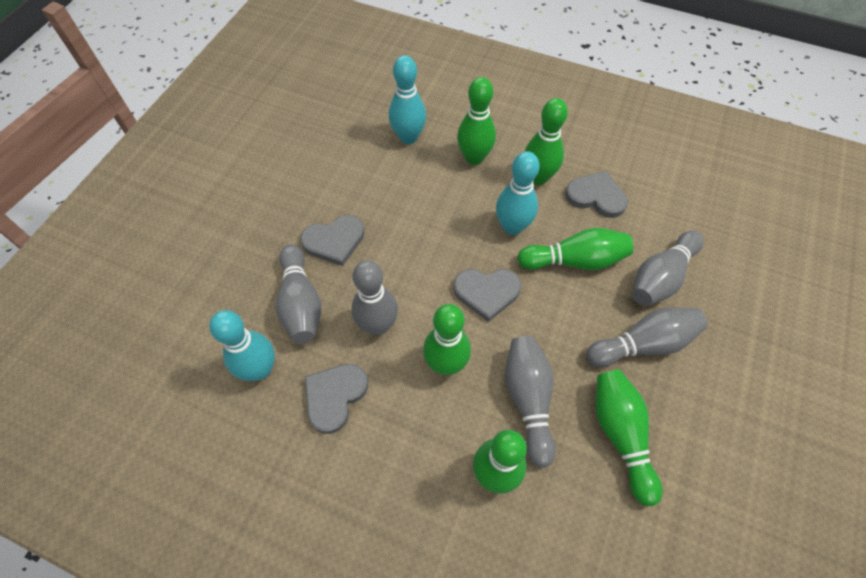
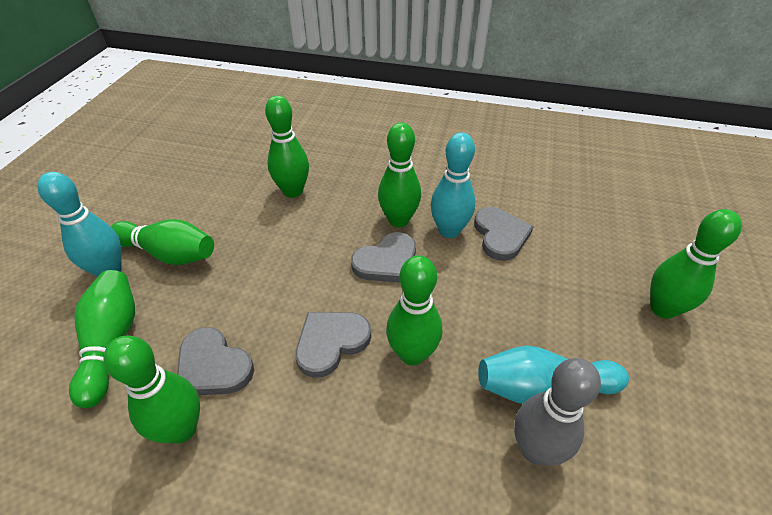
green bowling pin: 6 -> 7
grey bowling pin: 5 -> 1

